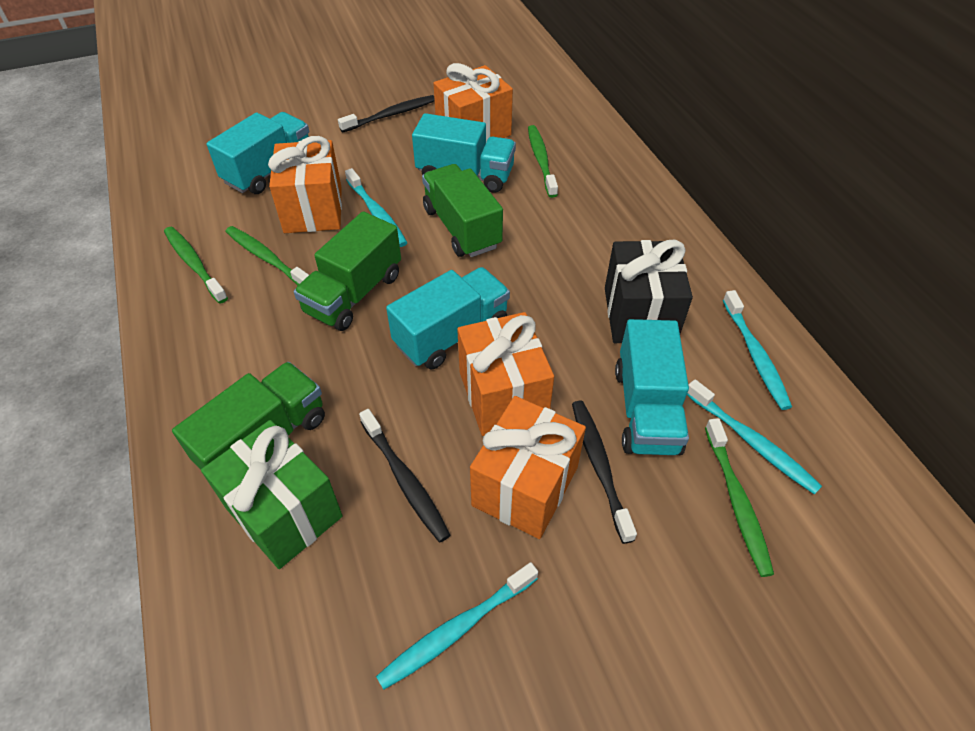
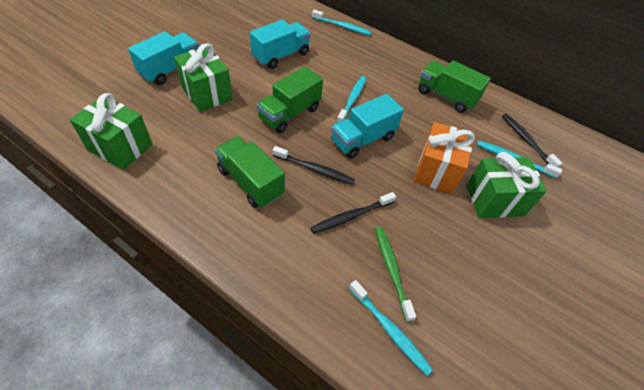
black gift: 1 -> 0
green gift: 1 -> 3
green toothbrush: 4 -> 1
orange gift: 4 -> 1
turquoise truck: 4 -> 3

